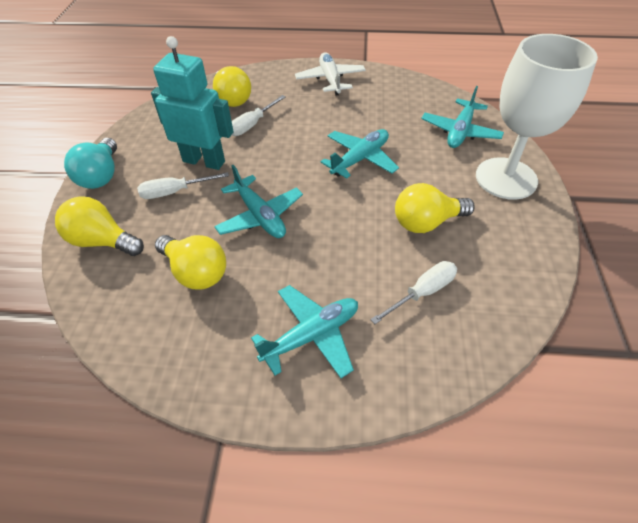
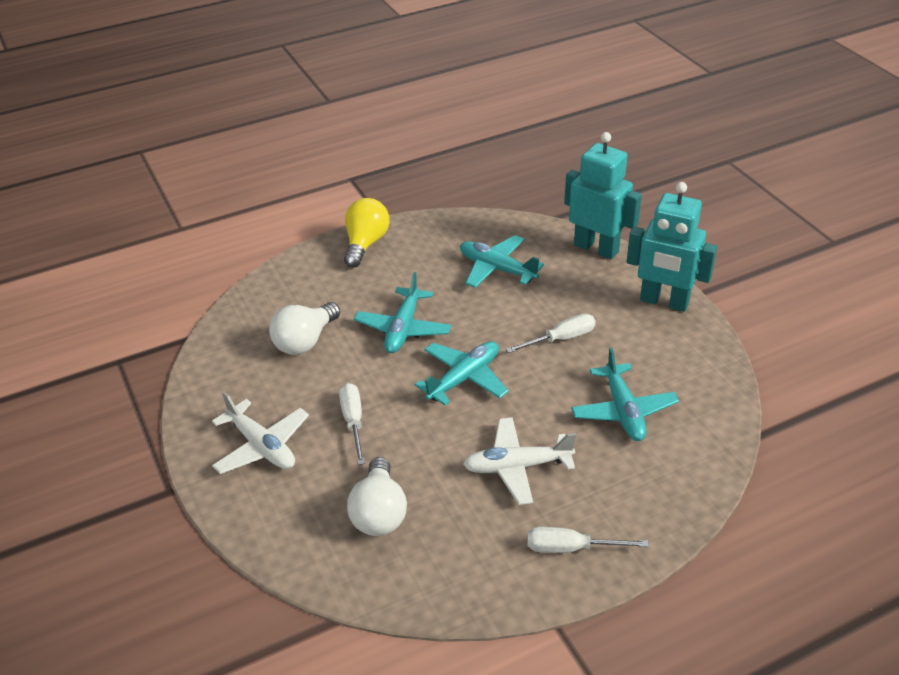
turquoise light bulb: 1 -> 0
turquoise robot: 1 -> 2
white goblet: 1 -> 0
white light bulb: 0 -> 2
white plane: 1 -> 2
yellow light bulb: 4 -> 1

